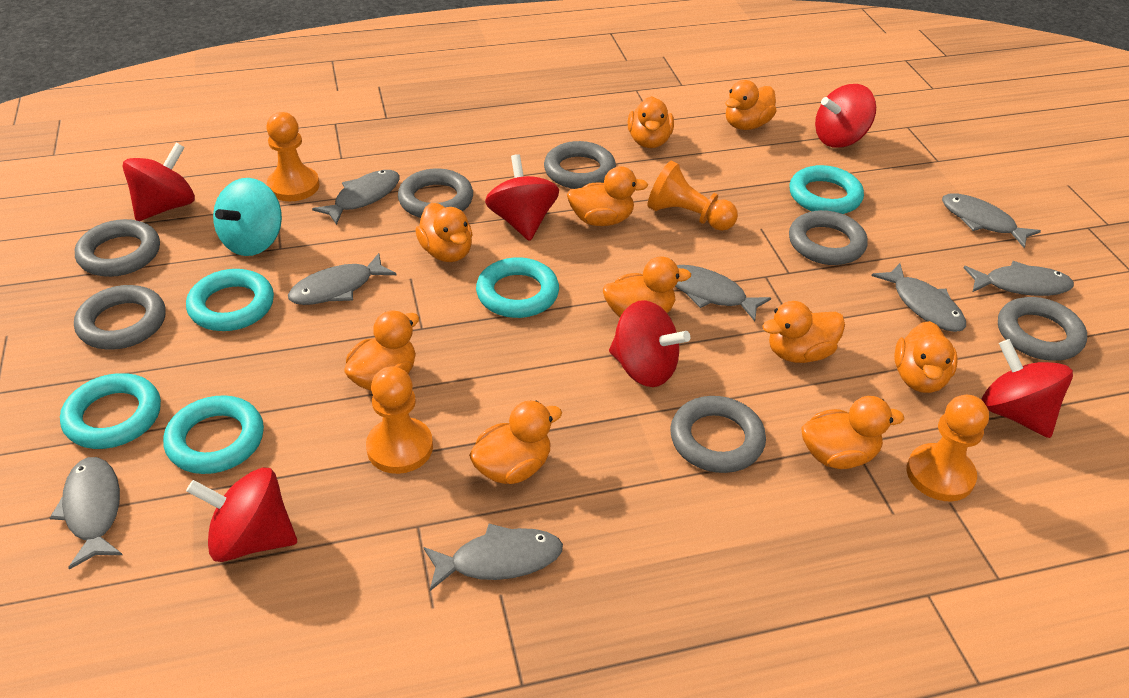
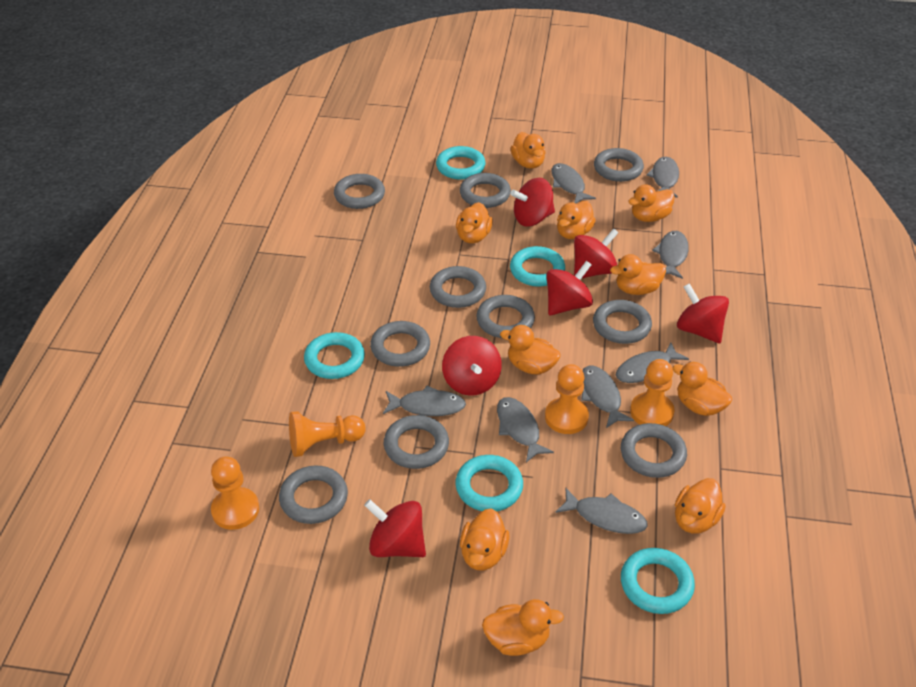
grey ring: 7 -> 10
turquoise spinning top: 1 -> 0

